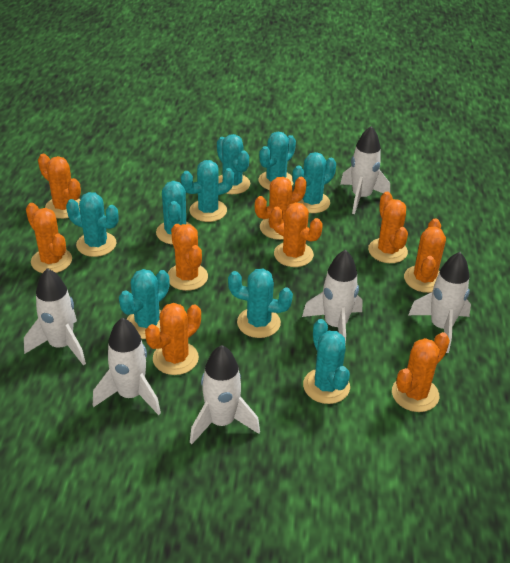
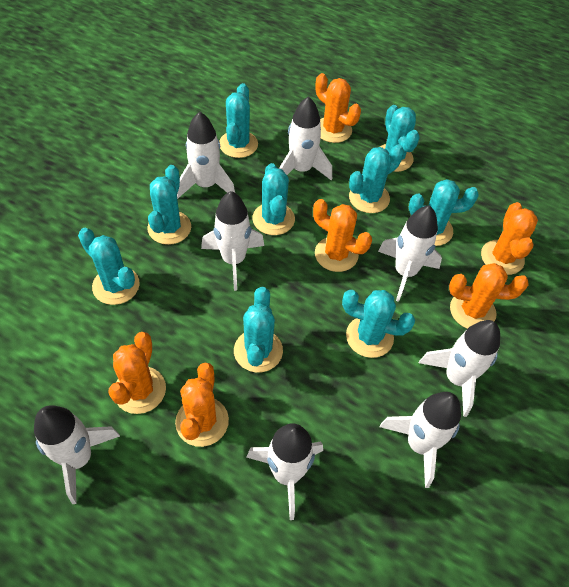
orange cactus: 9 -> 6
white rocket: 6 -> 8

